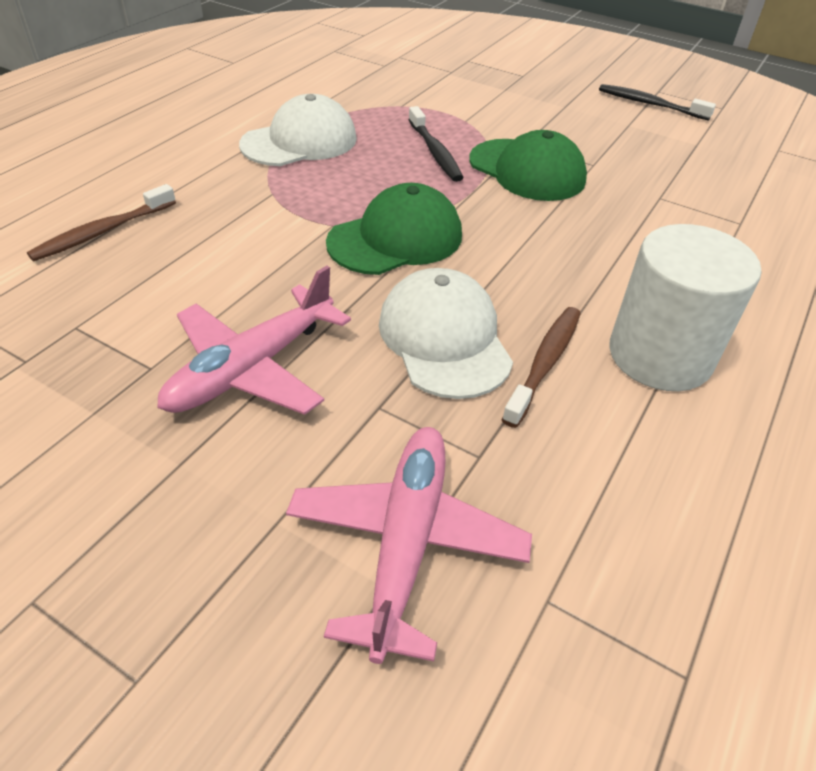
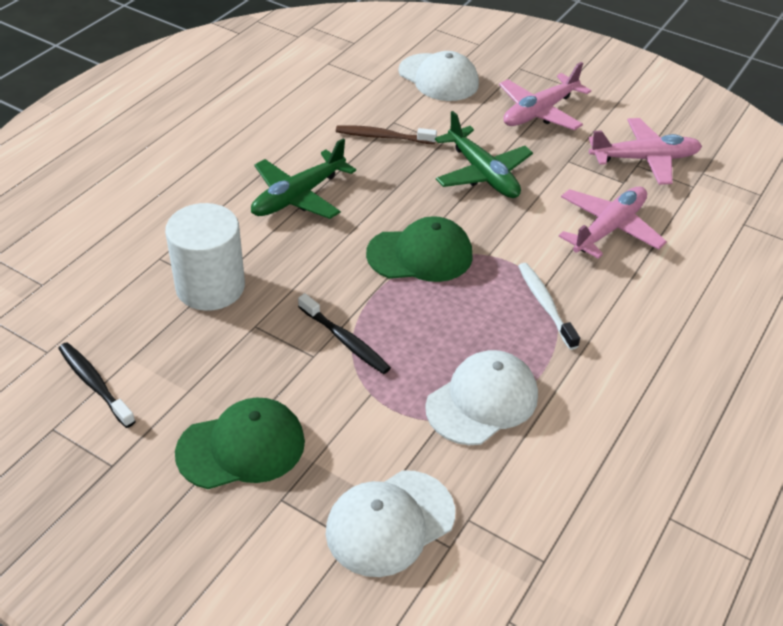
brown toothbrush: 2 -> 1
green plane: 0 -> 2
pink plane: 2 -> 3
white cap: 2 -> 3
white toothbrush: 0 -> 1

